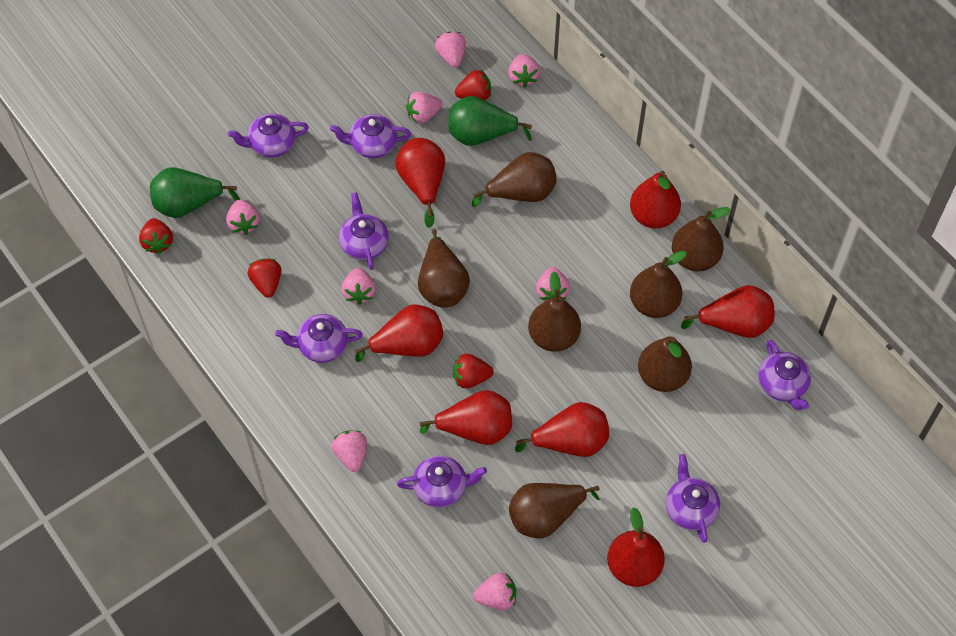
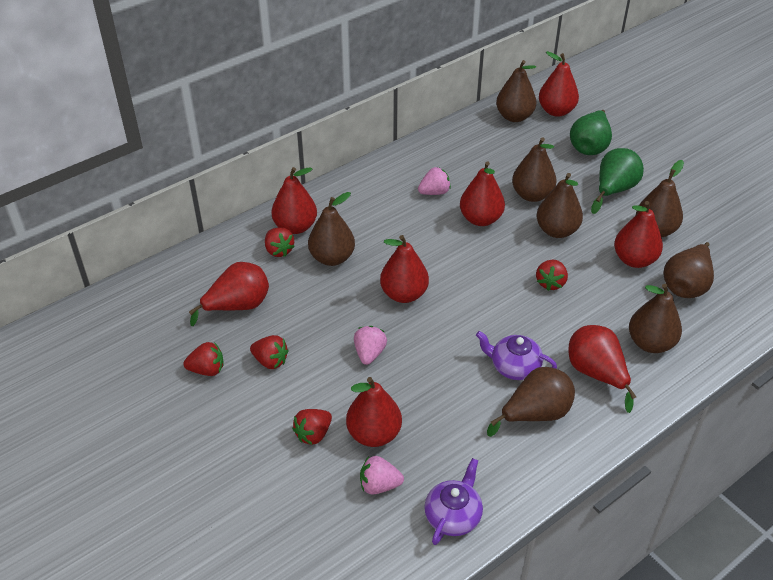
brown pear: 7 -> 8
pink strawberry: 8 -> 3
purple teapot: 7 -> 2
red pear: 7 -> 8
red strawberry: 4 -> 5

